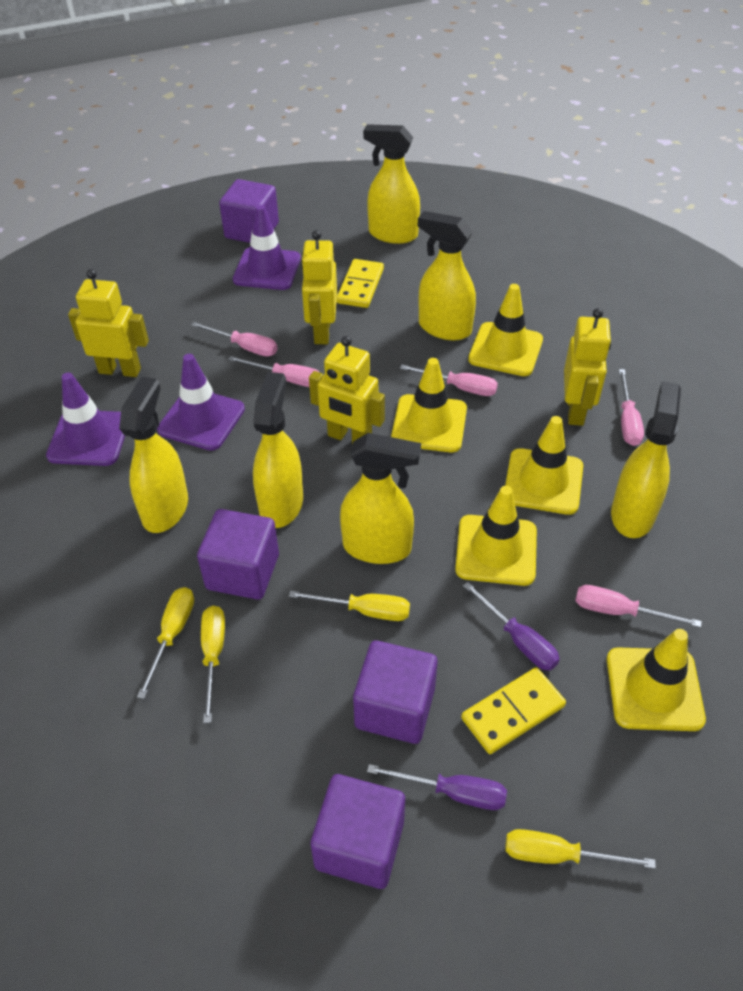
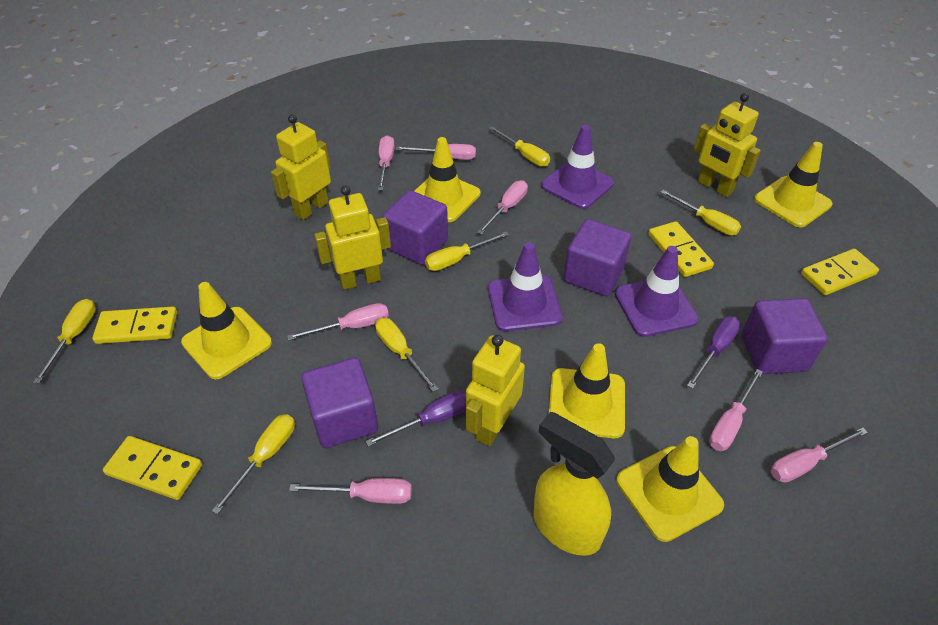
pink screwdriver: 5 -> 7
yellow domino: 2 -> 4
yellow screwdriver: 4 -> 6
yellow spray bottle: 6 -> 1

